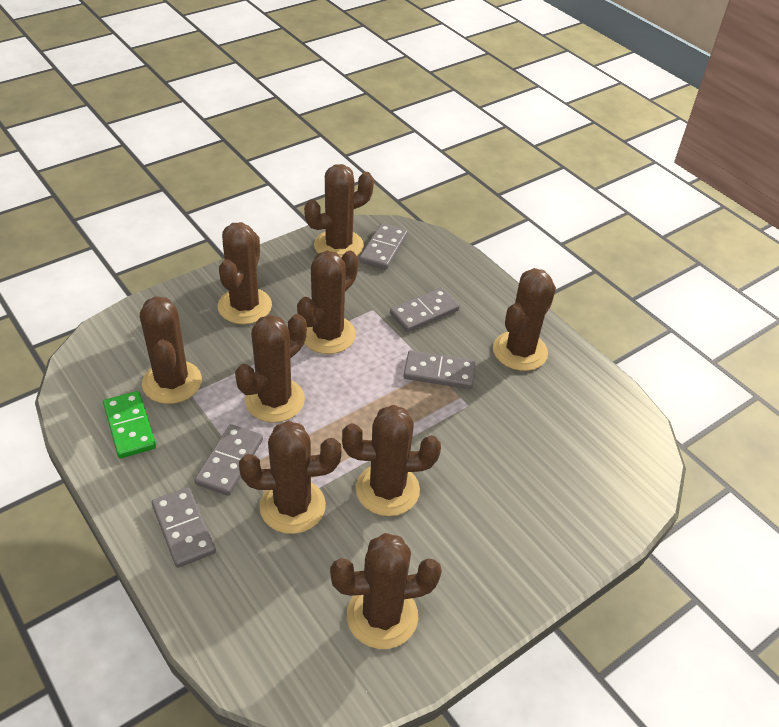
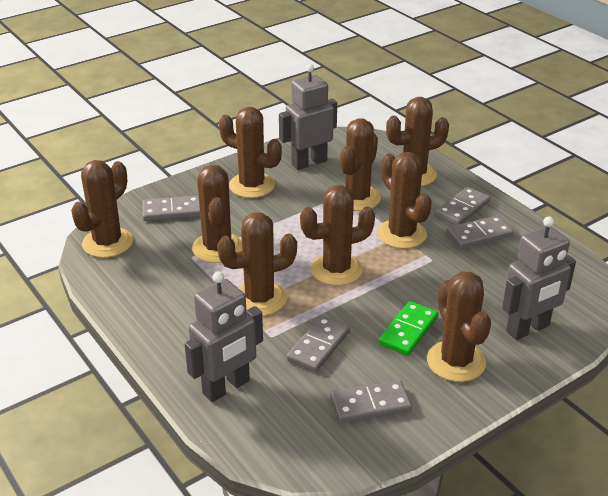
grey robot: 0 -> 3

